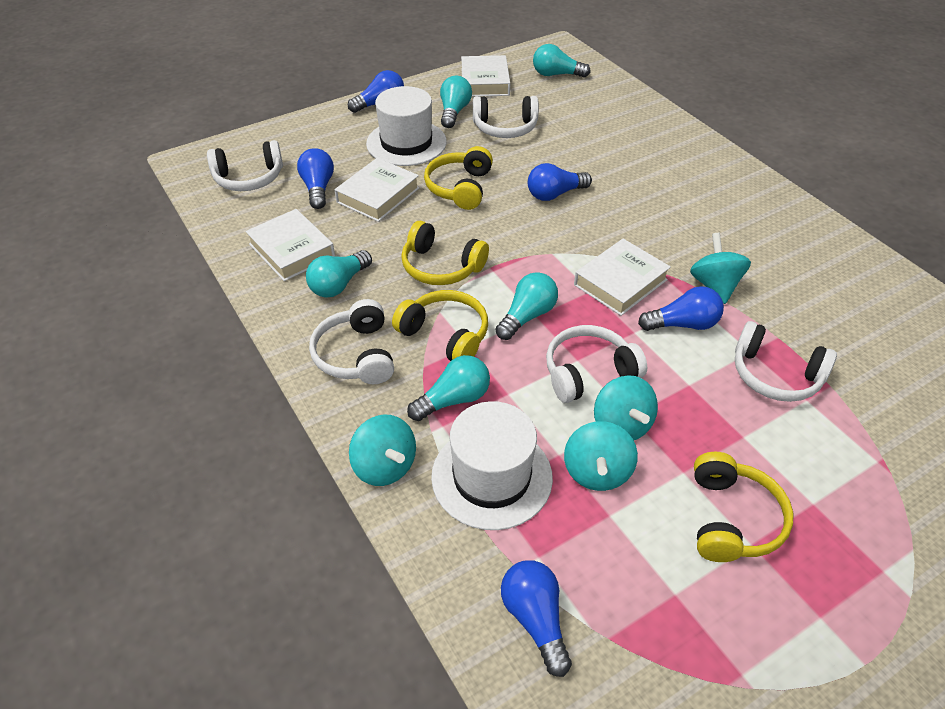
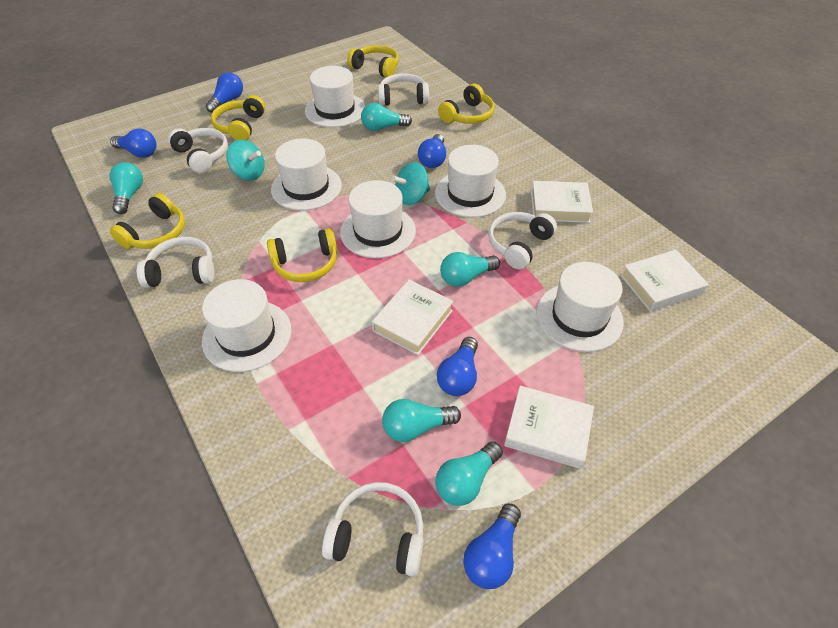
turquoise spinning top: 4 -> 2
white hat: 2 -> 6
yellow headphones: 4 -> 5

